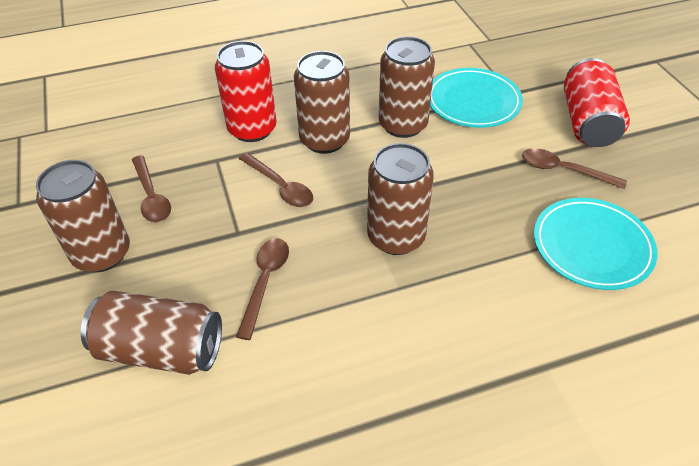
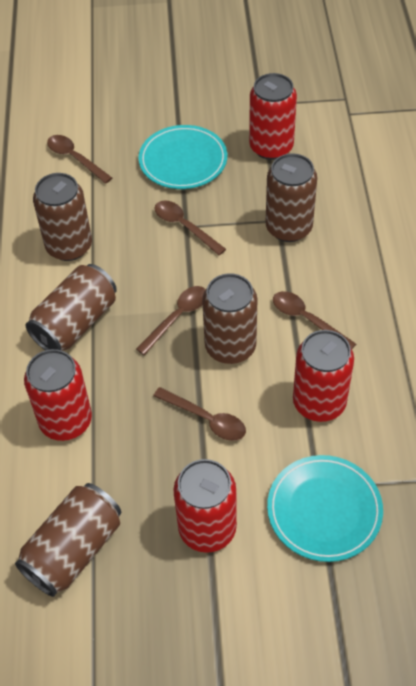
brown spoon: 4 -> 5
red can: 2 -> 4

